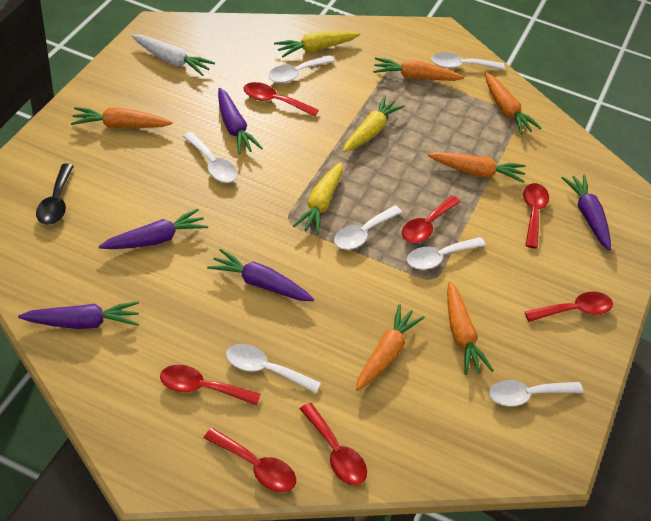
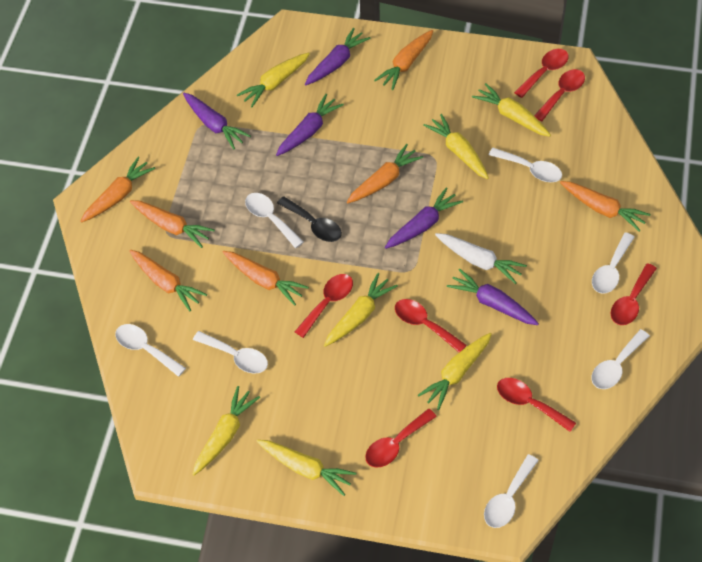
orange carrot: 6 -> 7
yellow carrot: 3 -> 7

